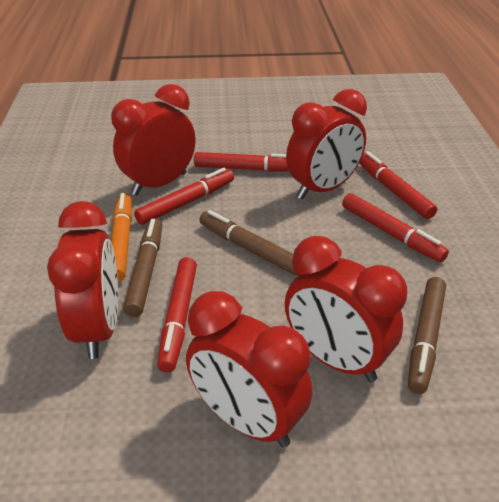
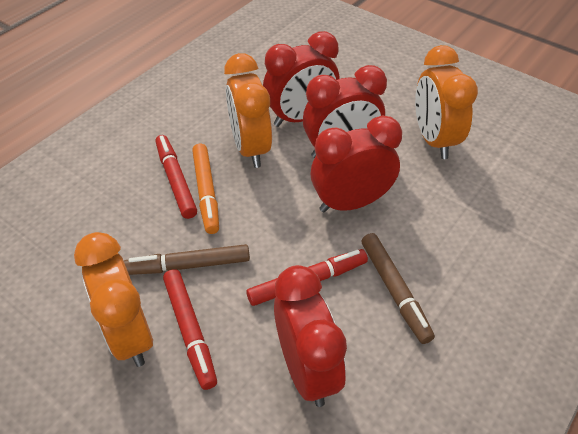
brown marker: 3 -> 2
orange clock: 0 -> 3
red clock: 5 -> 4
red marker: 5 -> 3

